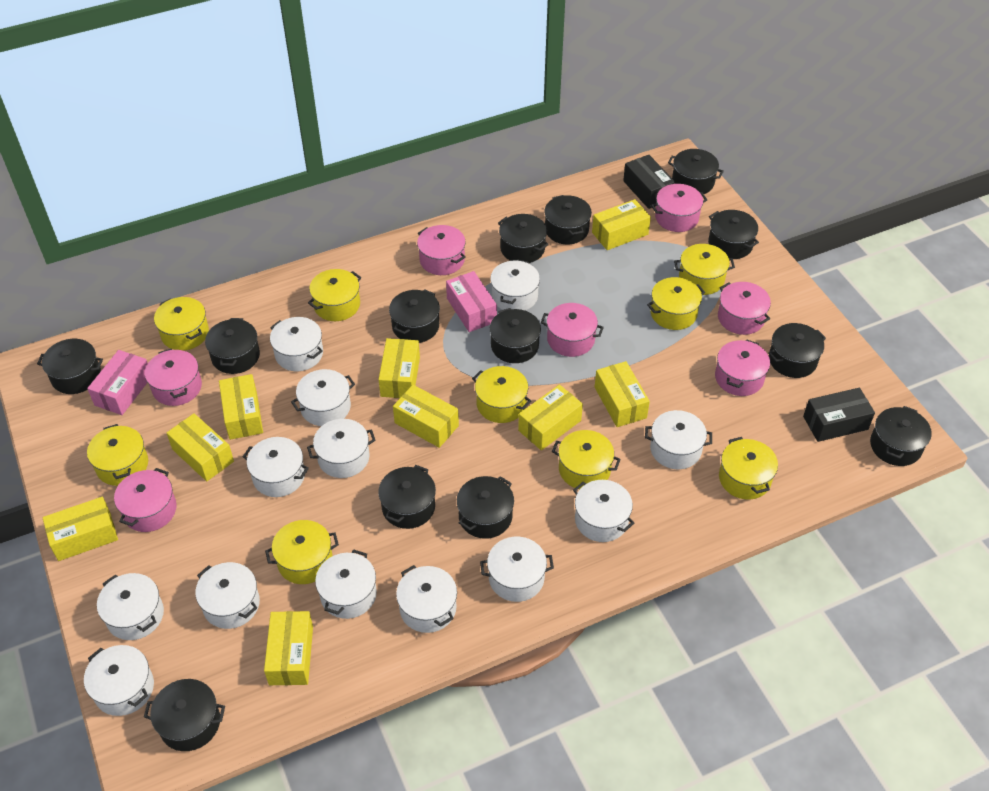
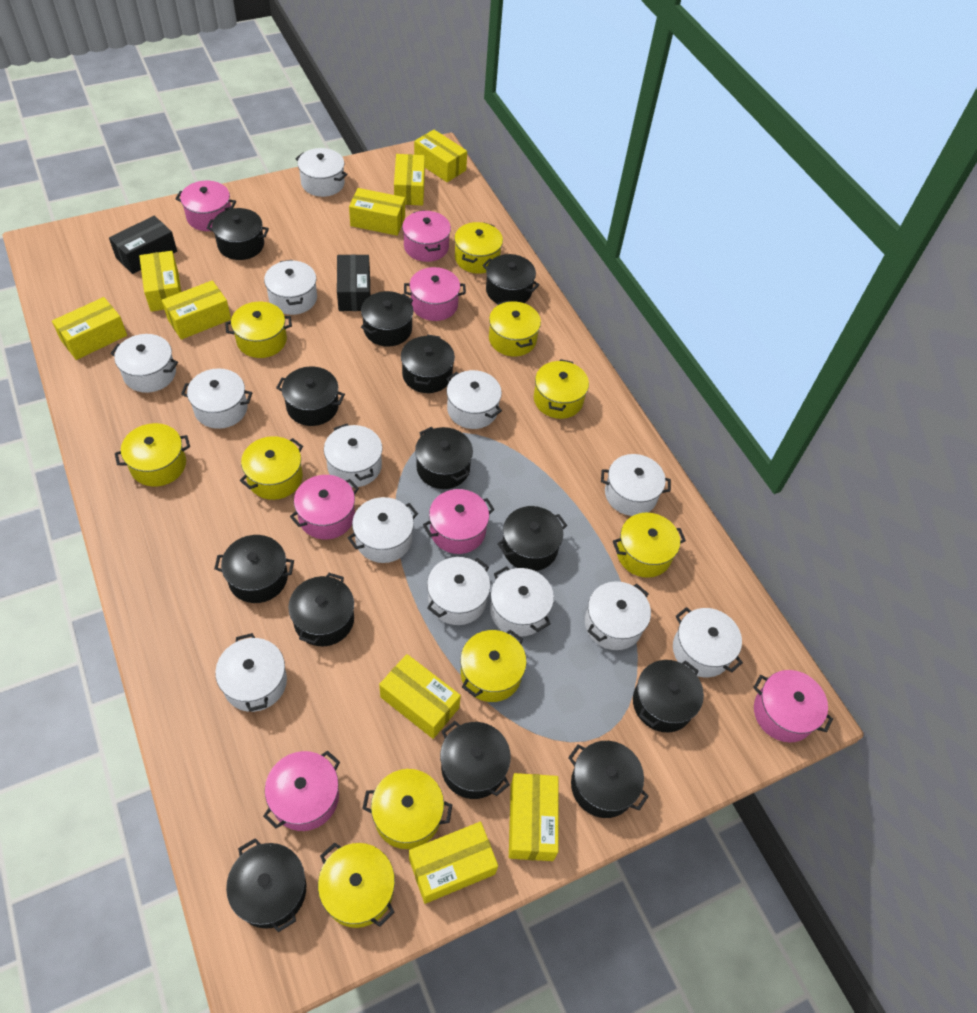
pink box: 2 -> 0
yellow pot: 9 -> 10

